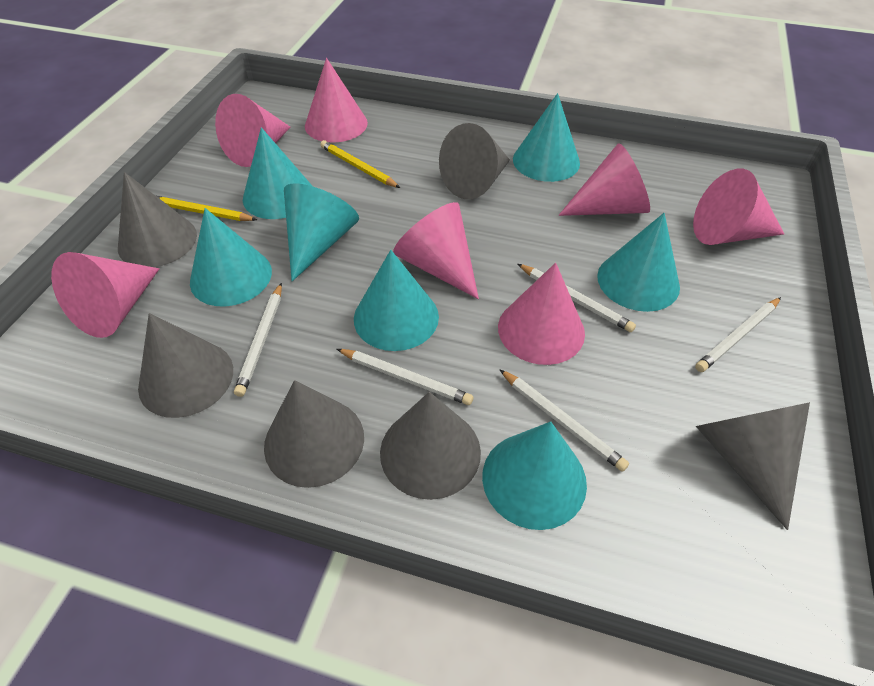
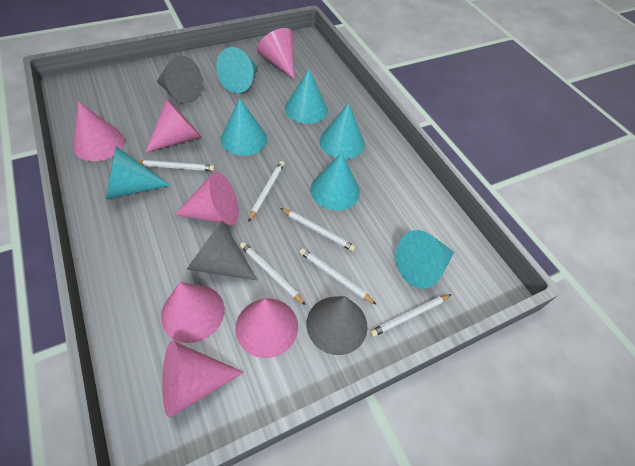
grey cone: 6 -> 3
white pencil: 5 -> 6
yellow pencil: 2 -> 0

